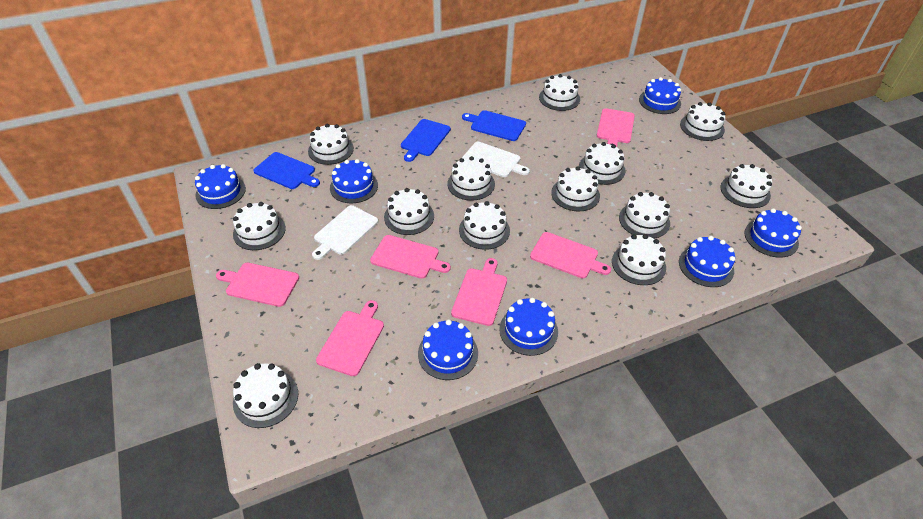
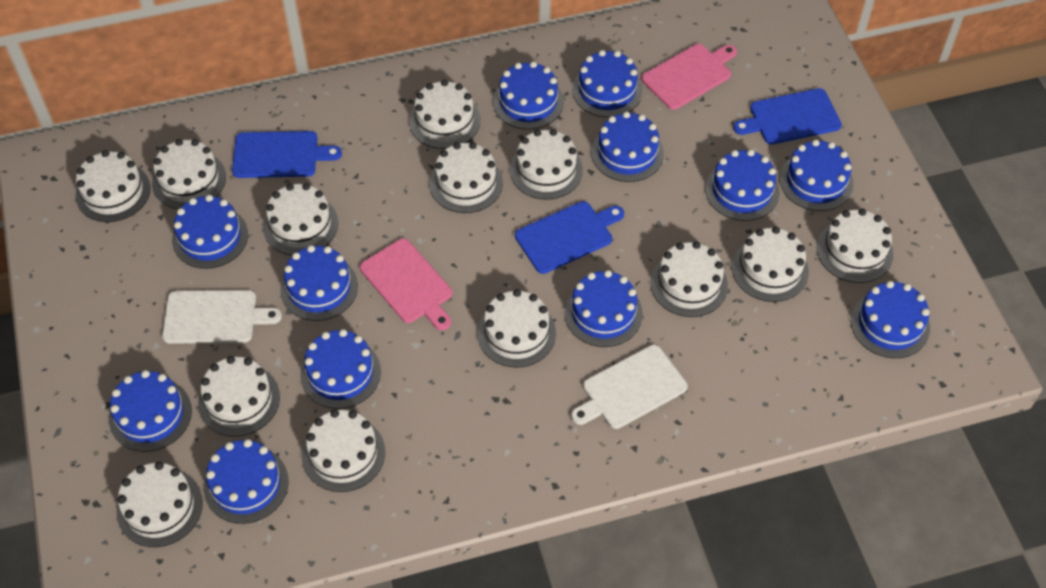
blue cake: 7 -> 12
pink cutting board: 6 -> 2

